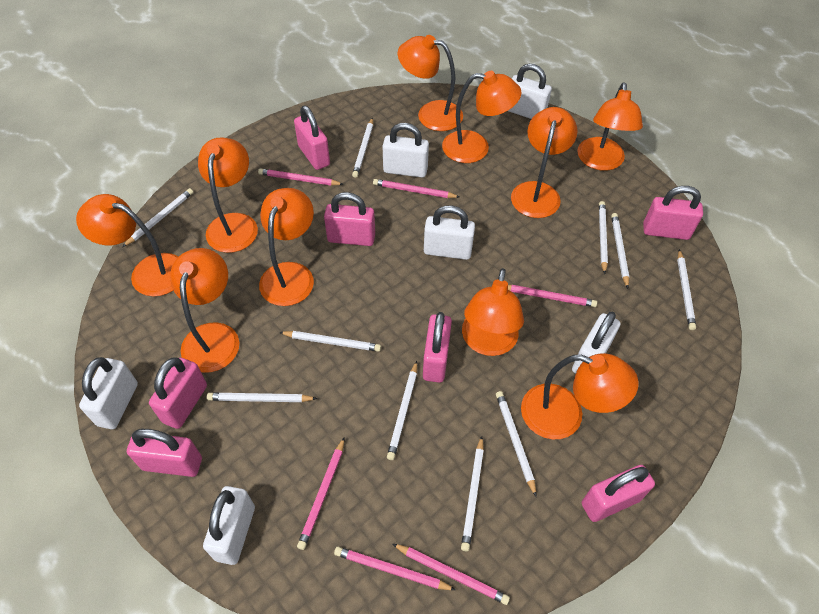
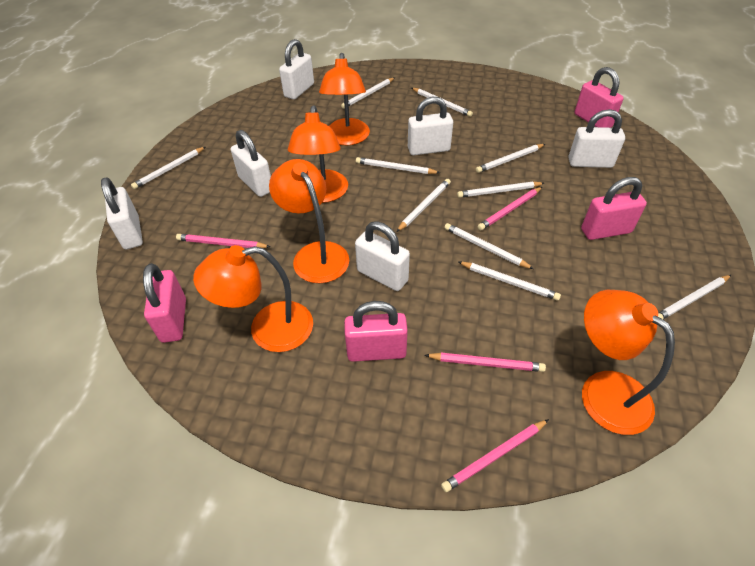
orange lamp: 10 -> 5
pink padlock: 7 -> 4
pink pencil: 6 -> 4

